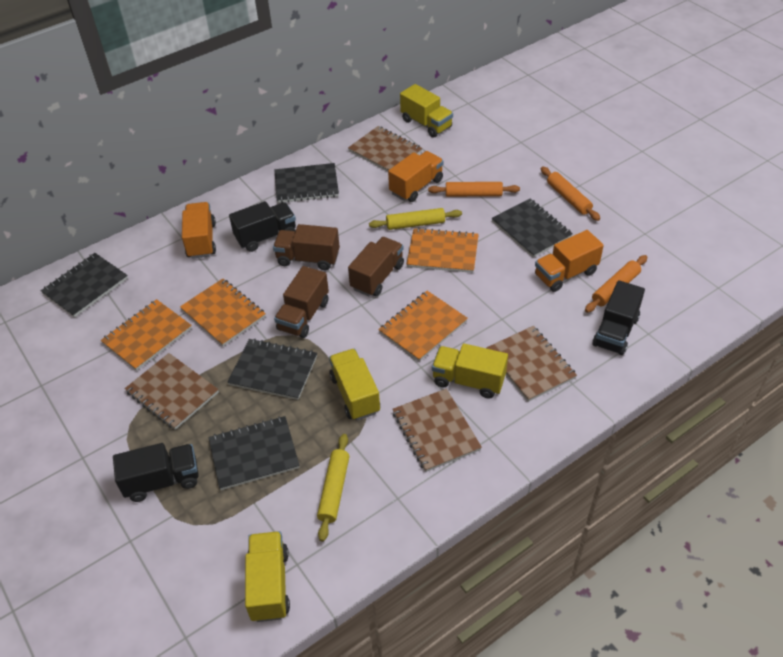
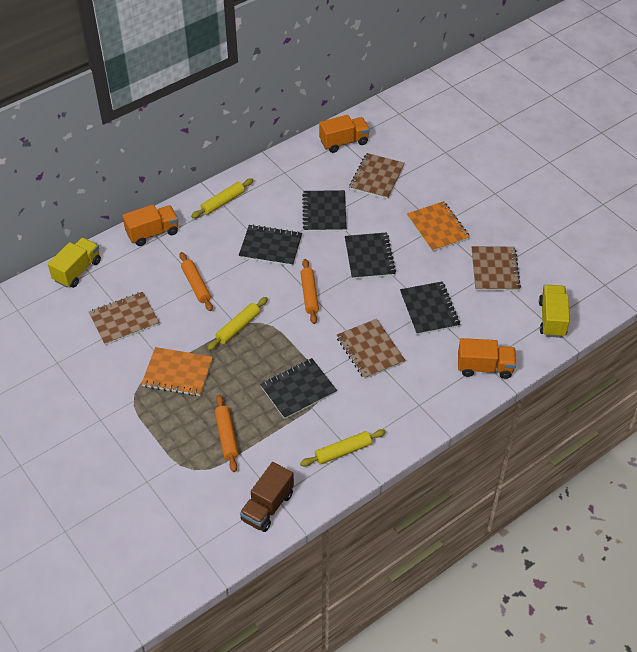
black truck: 3 -> 0
brown truck: 3 -> 1
orange notebook: 4 -> 2
yellow rolling pin: 2 -> 3
yellow truck: 4 -> 2

